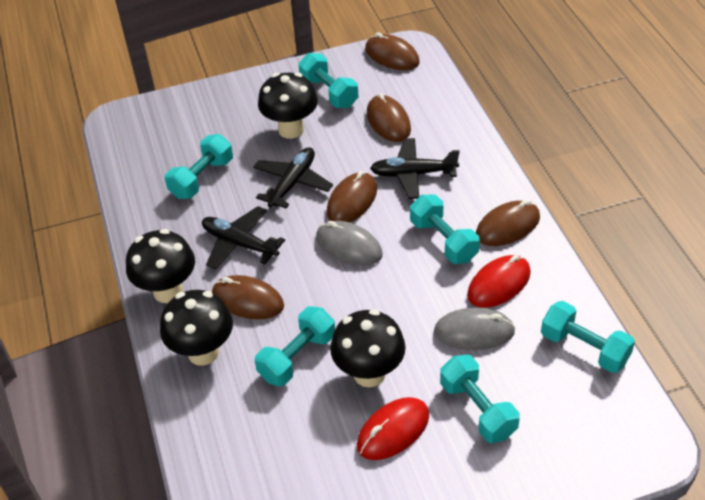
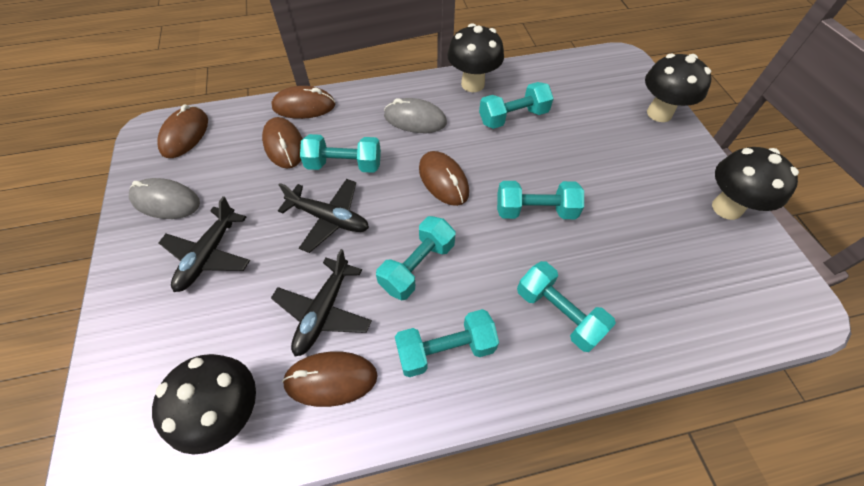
red mouse: 2 -> 0

